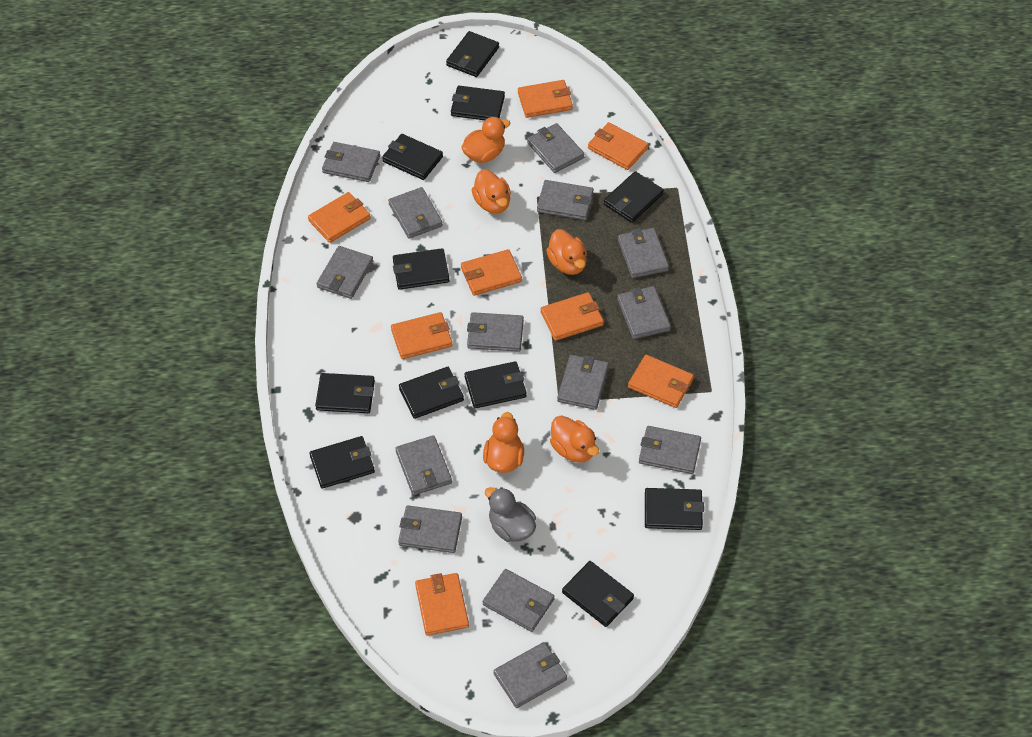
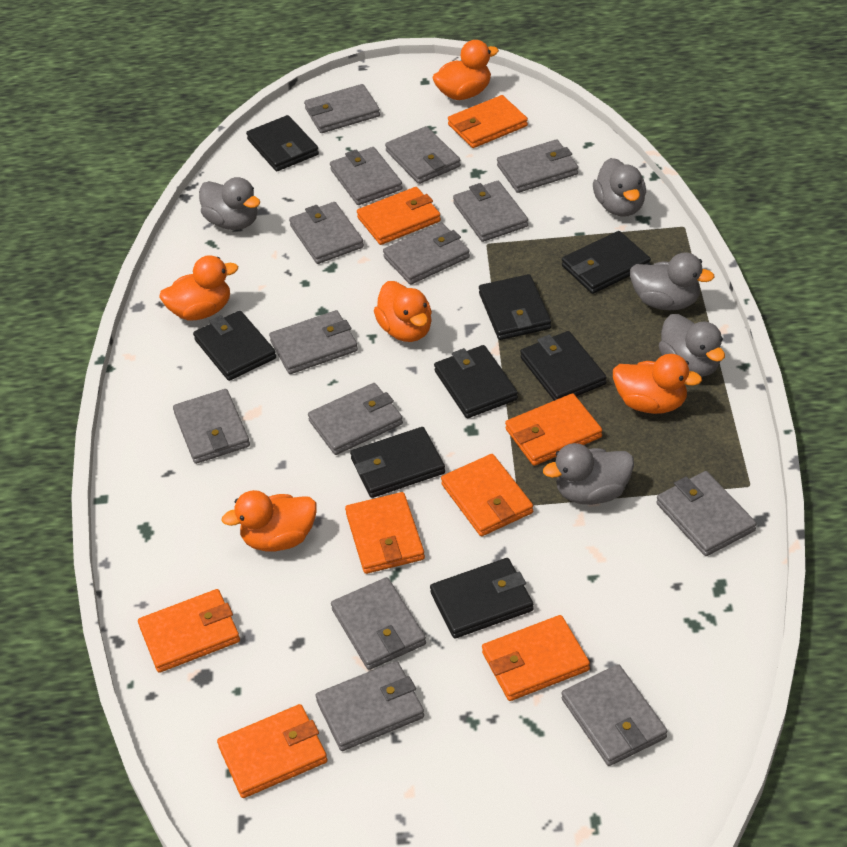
black wallet: 11 -> 8
grey duck: 1 -> 5

